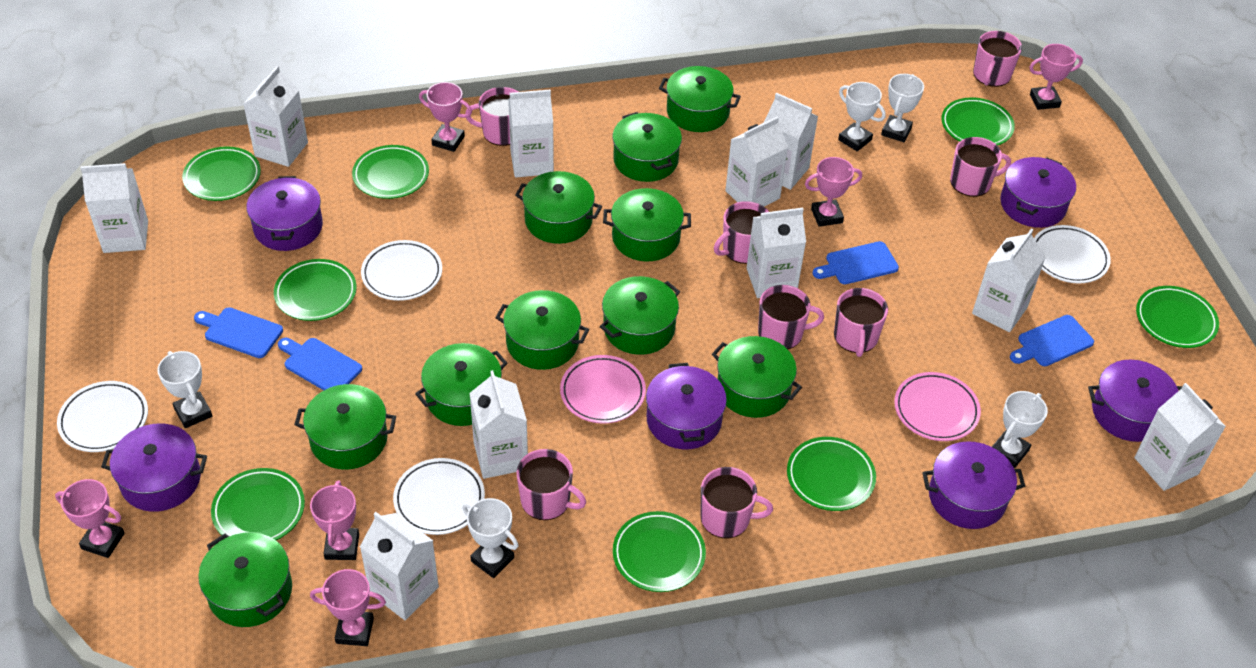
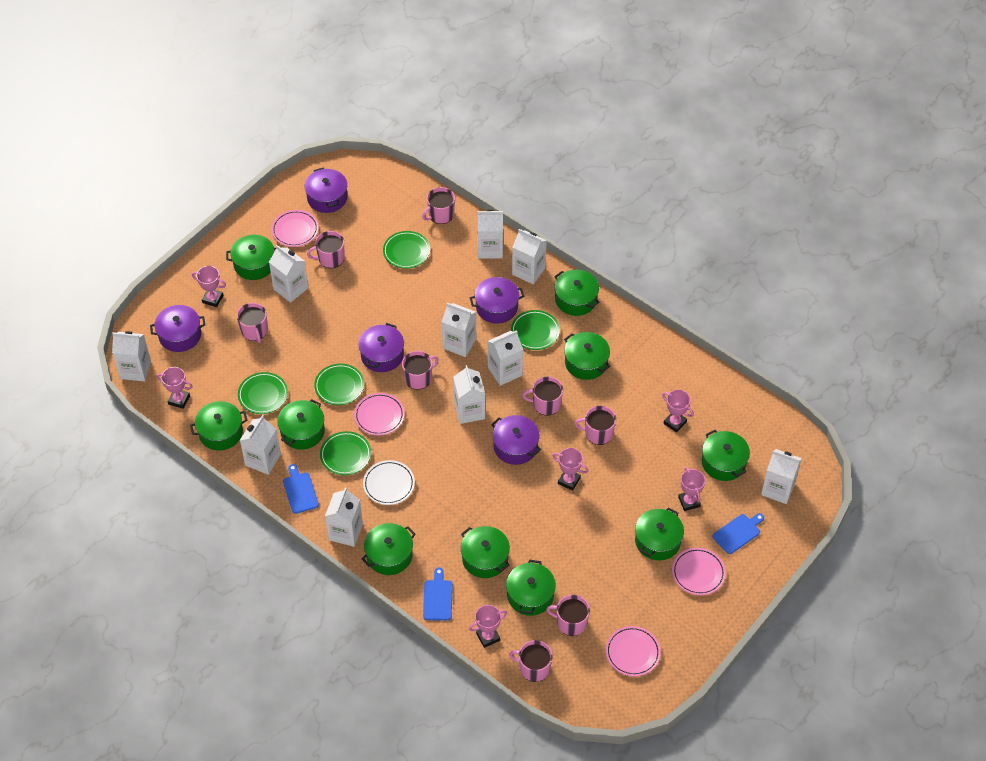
blue cutting board: 4 -> 3
green plate: 8 -> 5
pink plate: 2 -> 4
purple pot: 6 -> 5
white plate: 4 -> 1
white trophy: 5 -> 0

